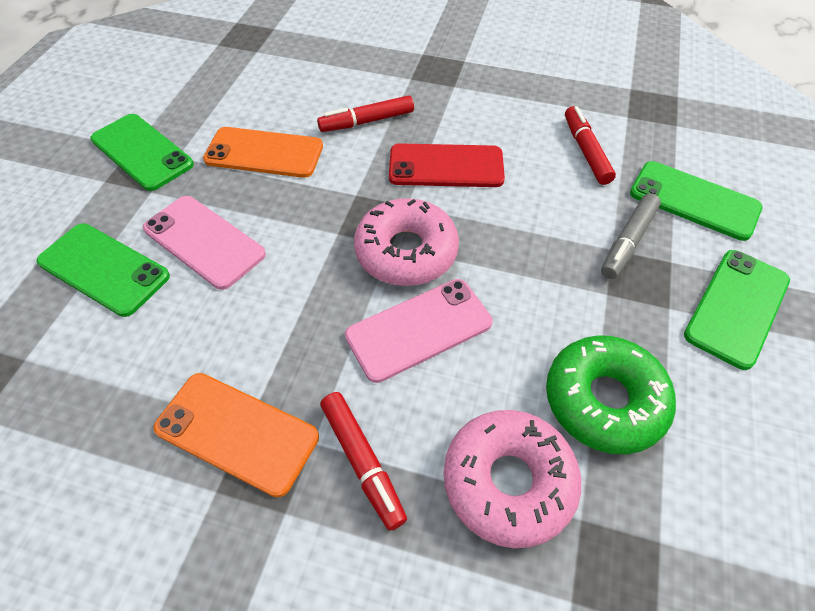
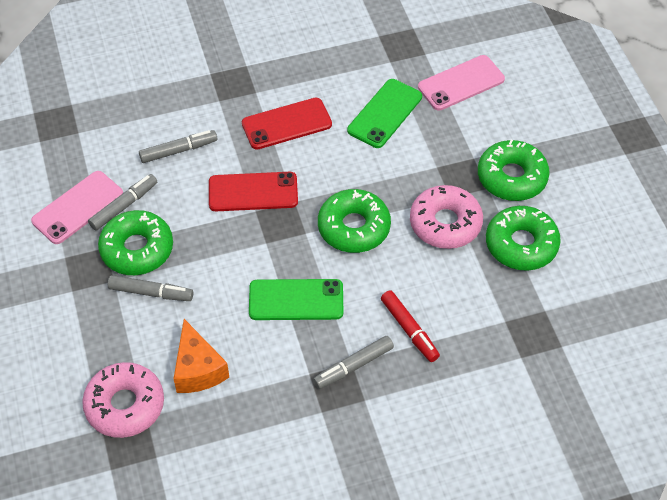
green donut: 1 -> 4
green phone: 4 -> 2
grey marker: 1 -> 4
orange cheese: 0 -> 1
orange phone: 2 -> 0
red marker: 3 -> 1
red phone: 1 -> 2

